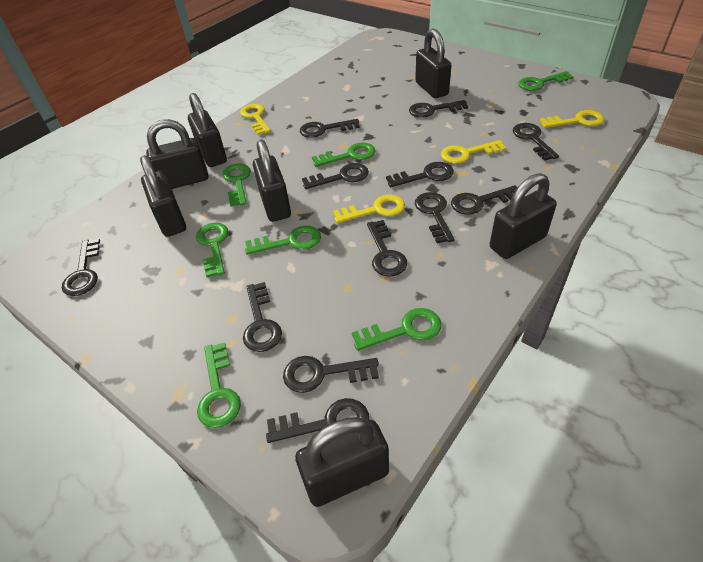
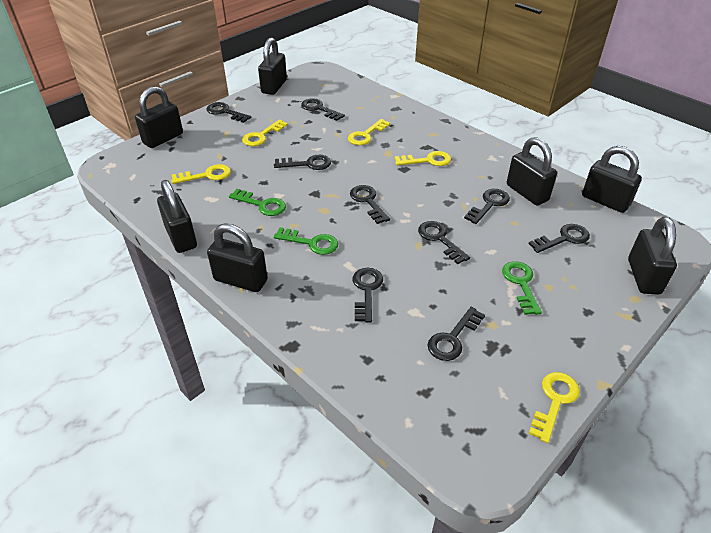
black key: 12 -> 9
green key: 7 -> 3
yellow key: 4 -> 5

